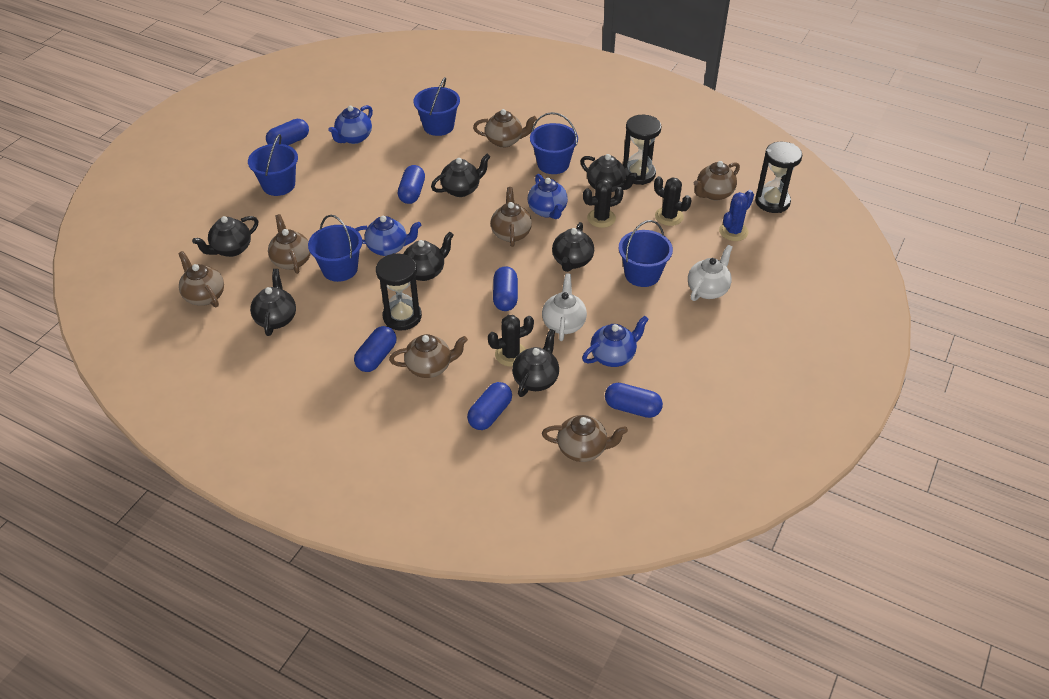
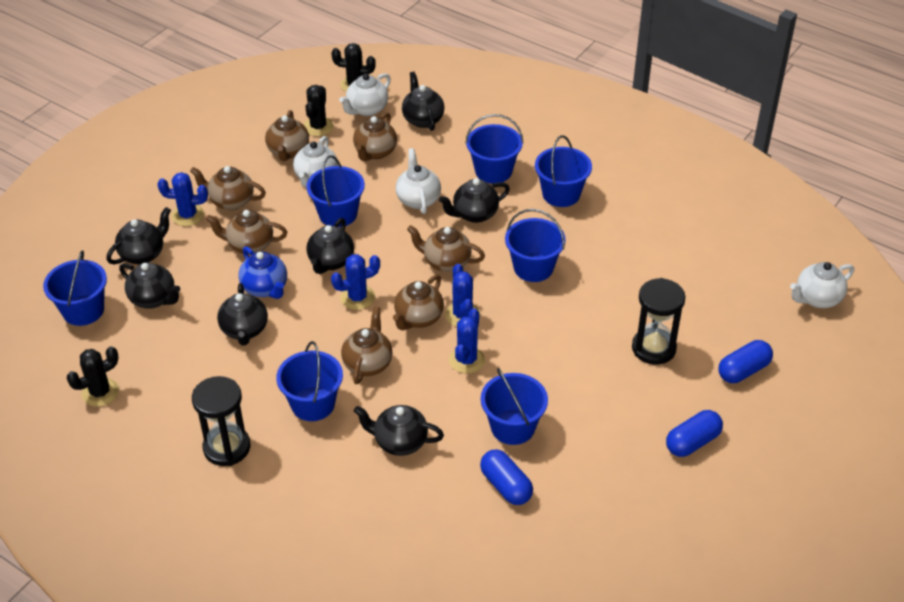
black hourglass: 3 -> 2
blue bucket: 5 -> 7
blue cactus: 1 -> 4
blue capsule: 6 -> 3
blue teapot: 4 -> 1
white teapot: 2 -> 4

